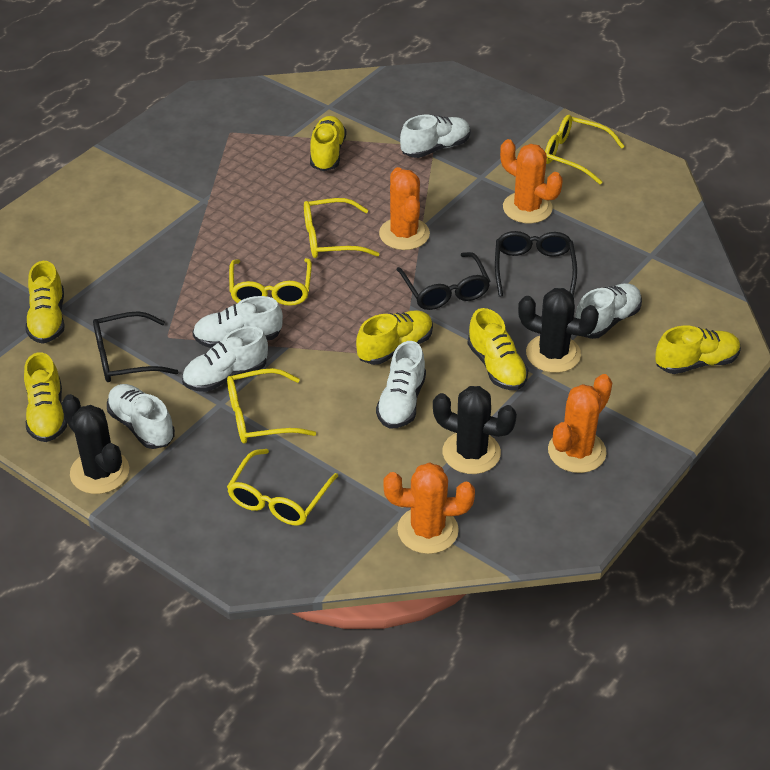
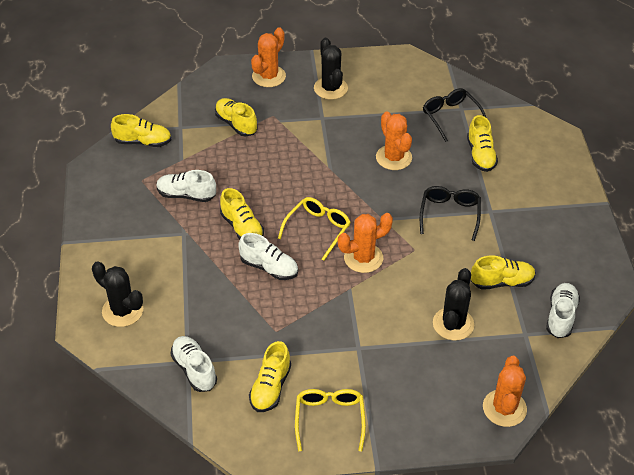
black glasses: 3 -> 2
white shoe: 6 -> 4
yellow glasses: 5 -> 2

